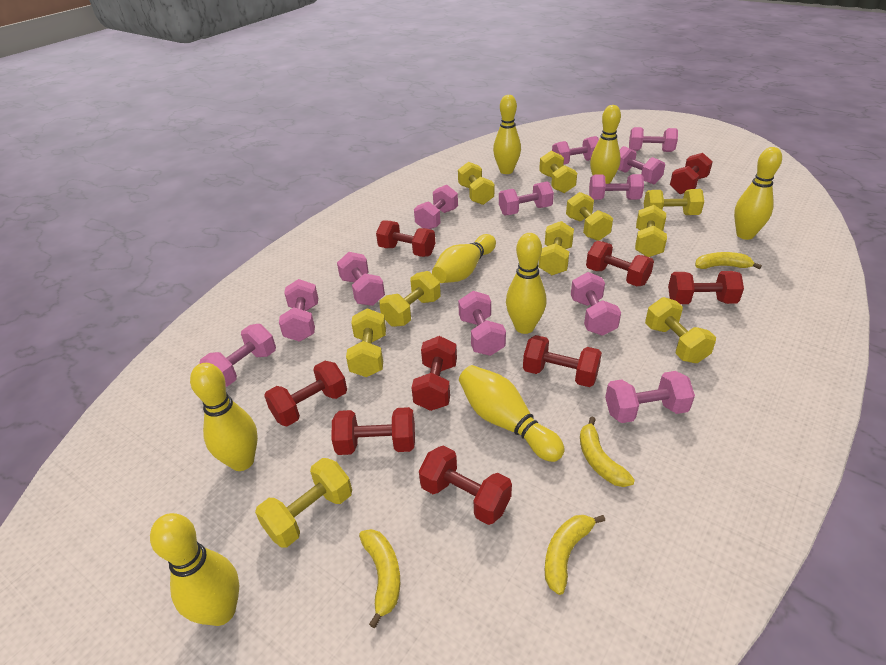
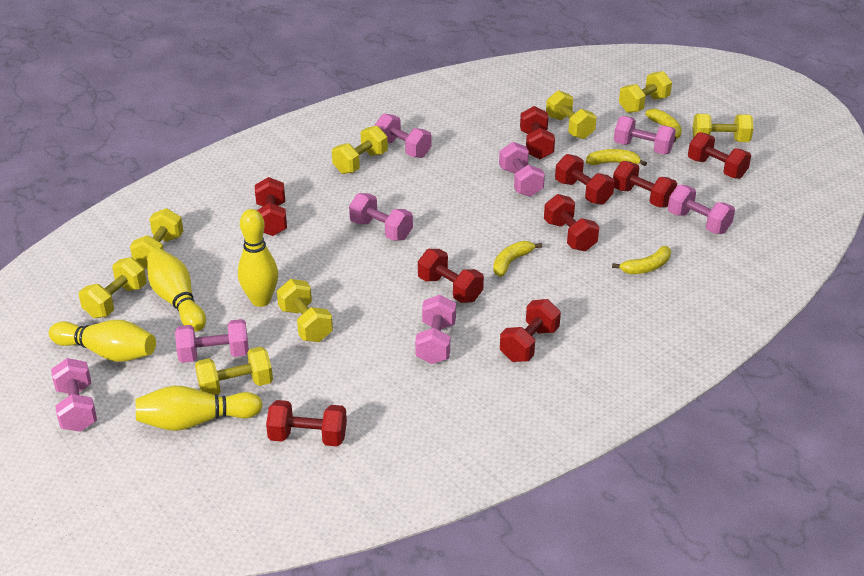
pink dumbbell: 12 -> 8
yellow bowling pin: 8 -> 4
yellow dumbbell: 10 -> 8

